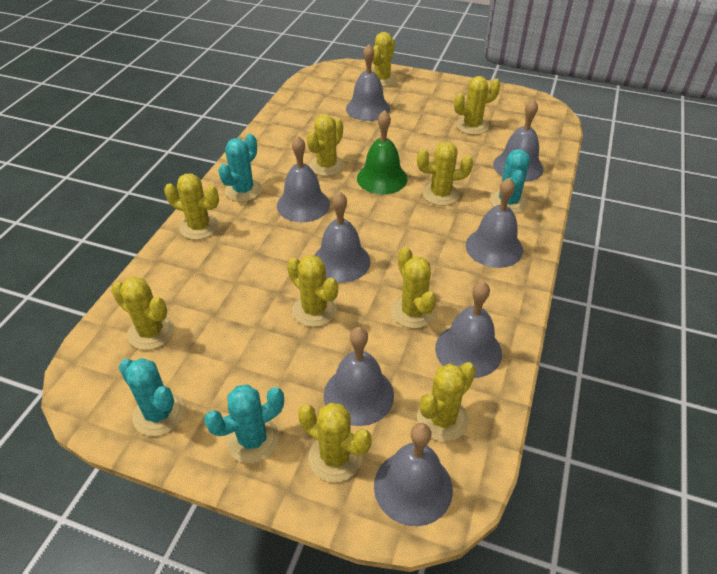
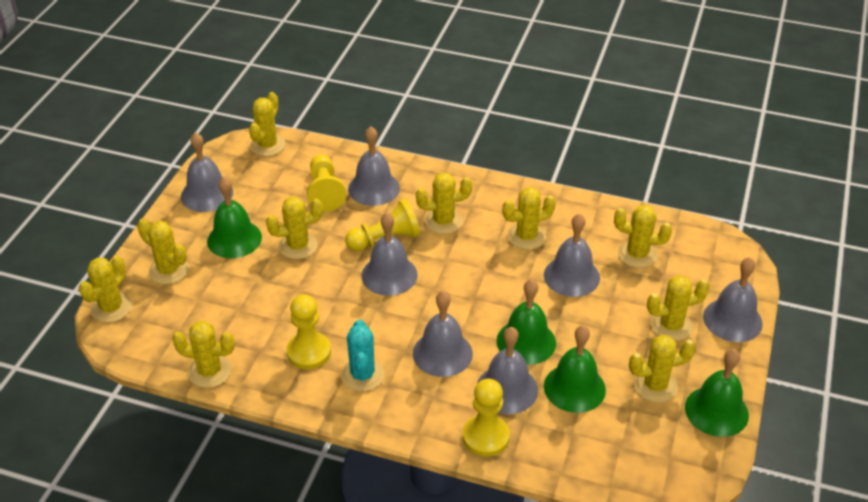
green bell: 1 -> 4
grey bell: 8 -> 7
turquoise cactus: 4 -> 1
yellow pawn: 0 -> 4

